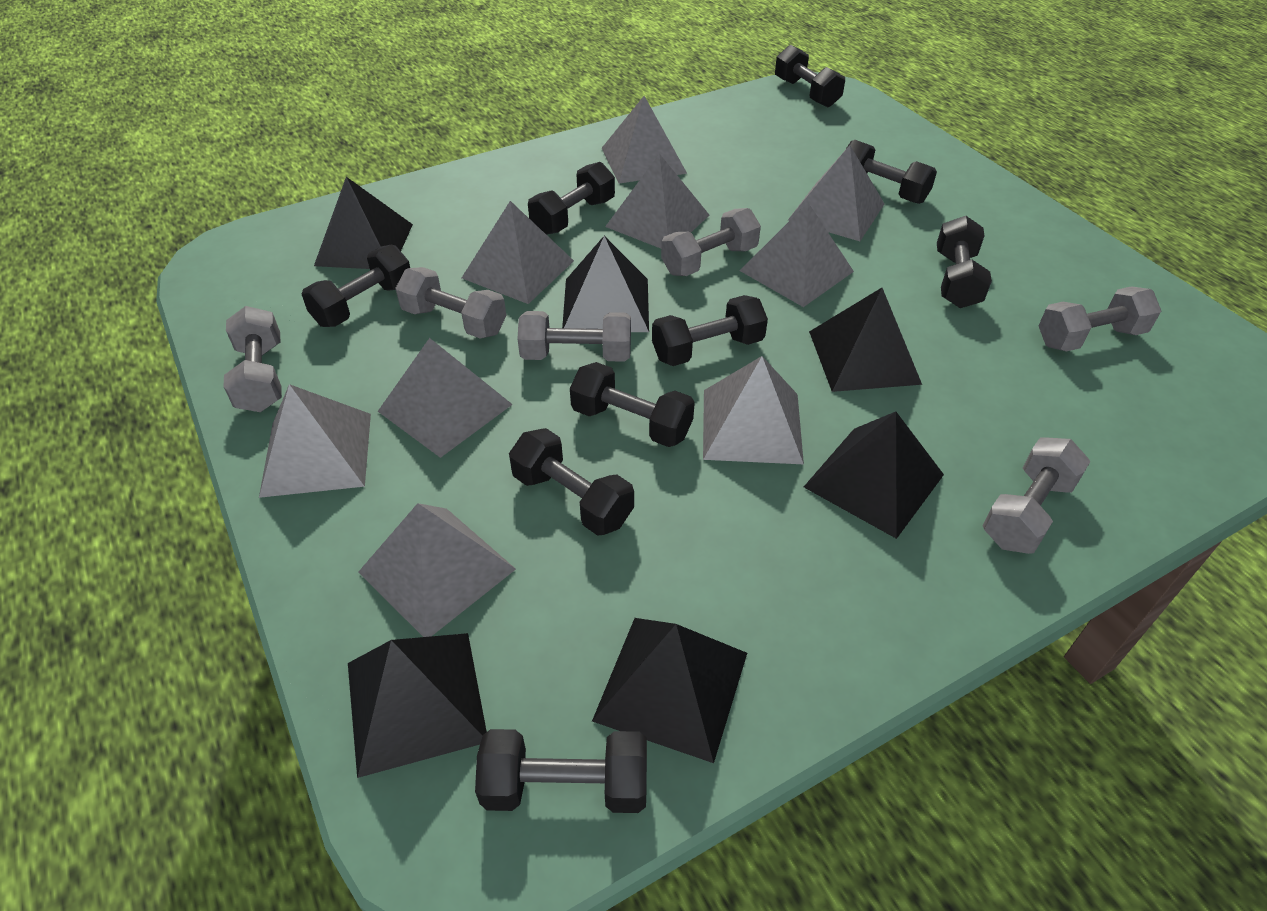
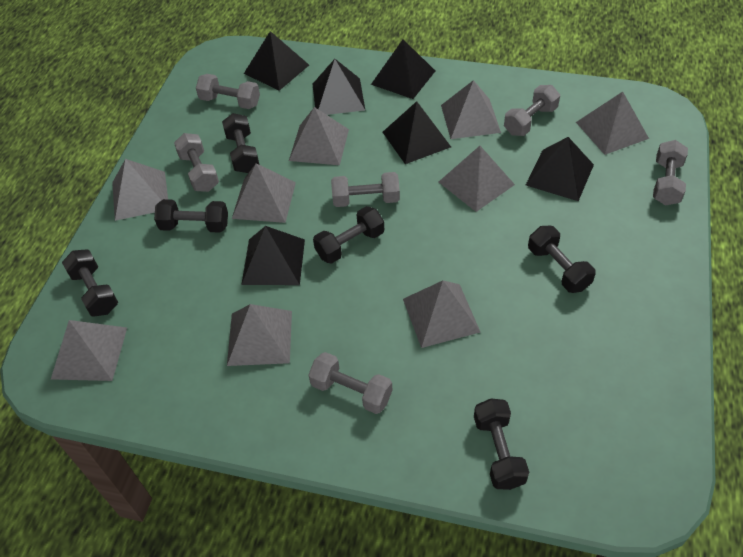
black dumbbell: 9 -> 6

